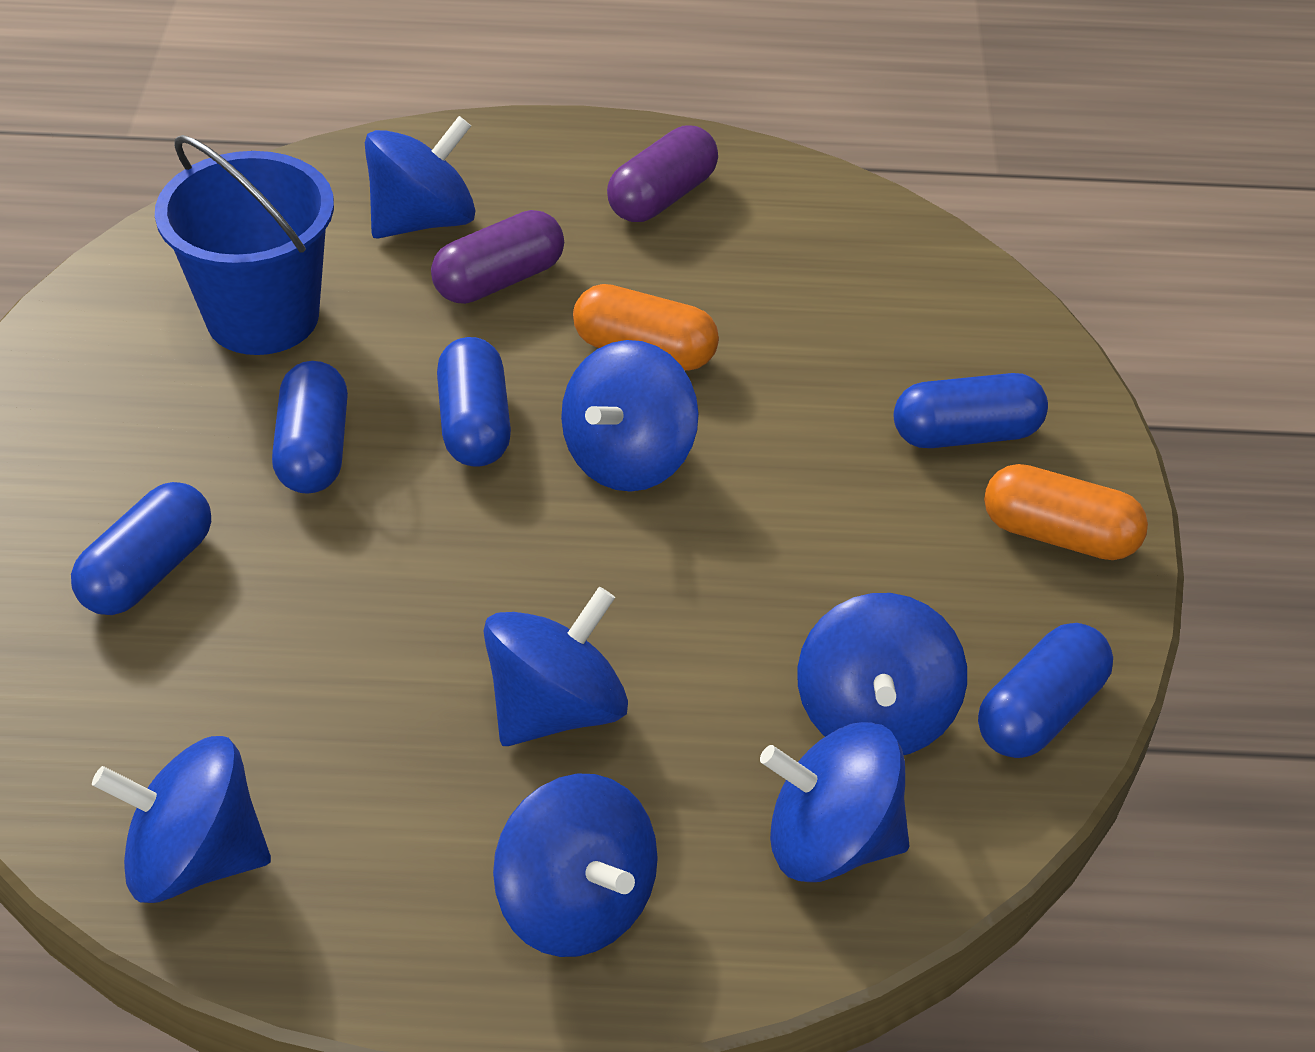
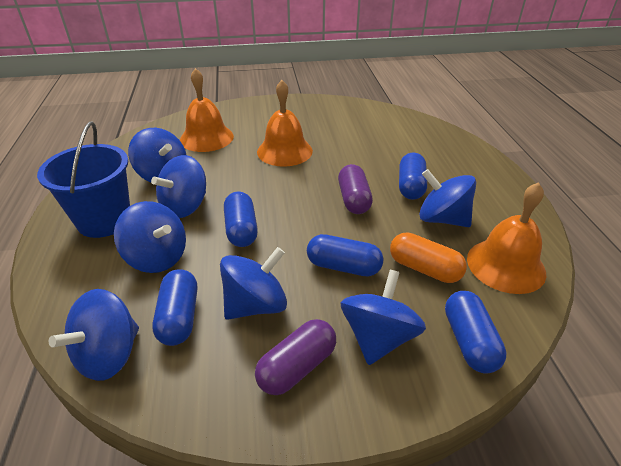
orange bell: 0 -> 3
orange capsule: 2 -> 1

